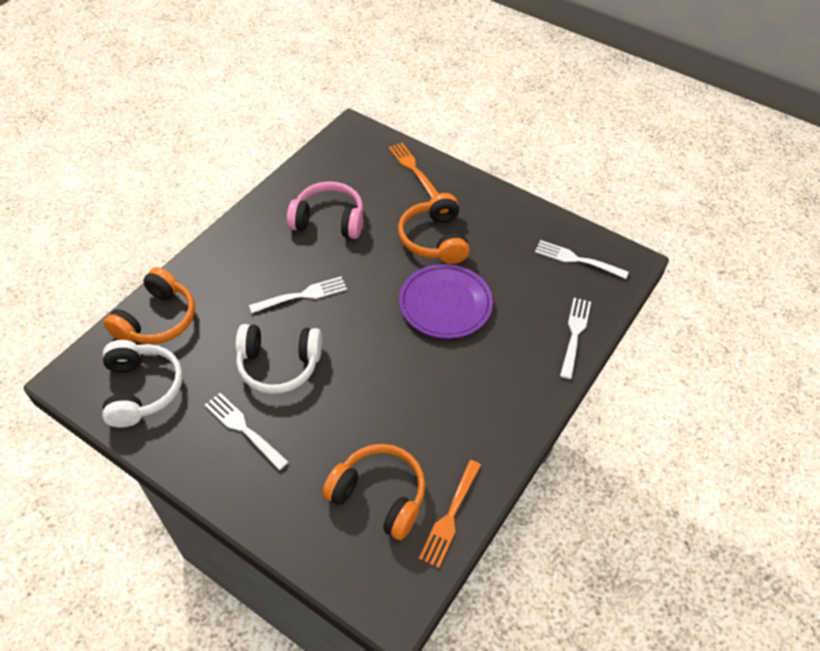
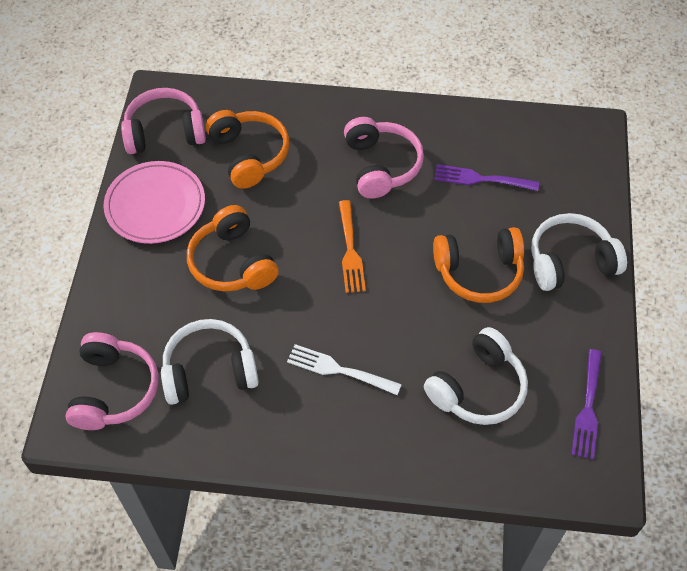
orange fork: 2 -> 1
pink headphones: 1 -> 3
pink plate: 0 -> 1
purple fork: 0 -> 2
purple plate: 1 -> 0
white fork: 4 -> 1
white headphones: 2 -> 3

